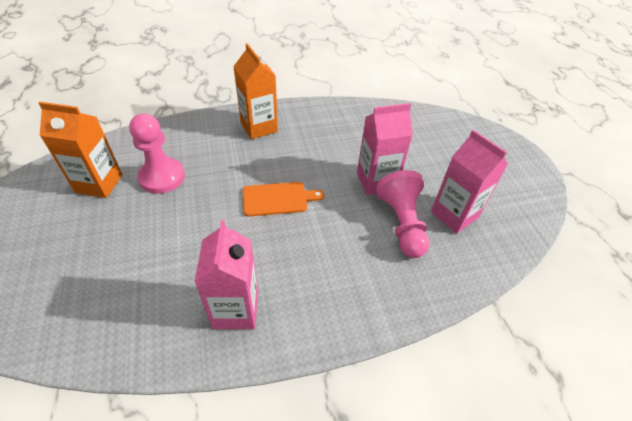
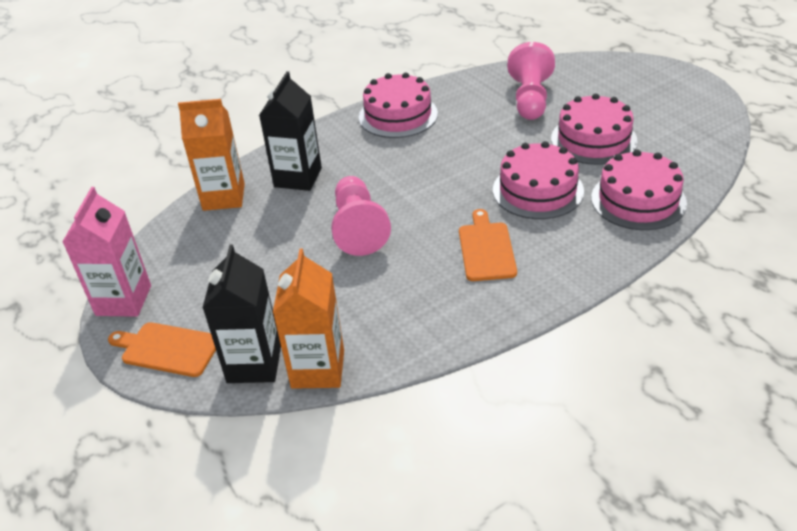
black carton: 0 -> 2
orange cutting board: 1 -> 2
pink cake: 0 -> 4
pink carton: 3 -> 1

